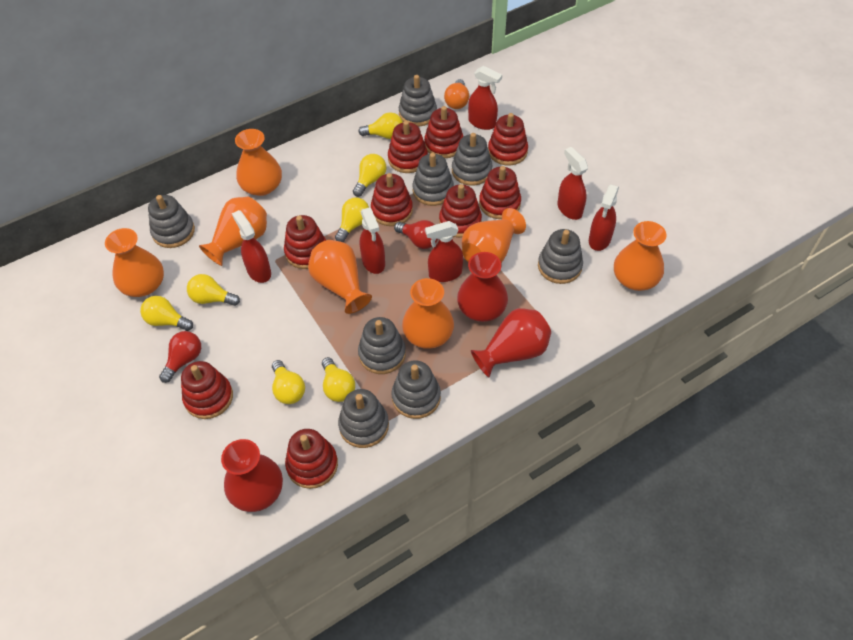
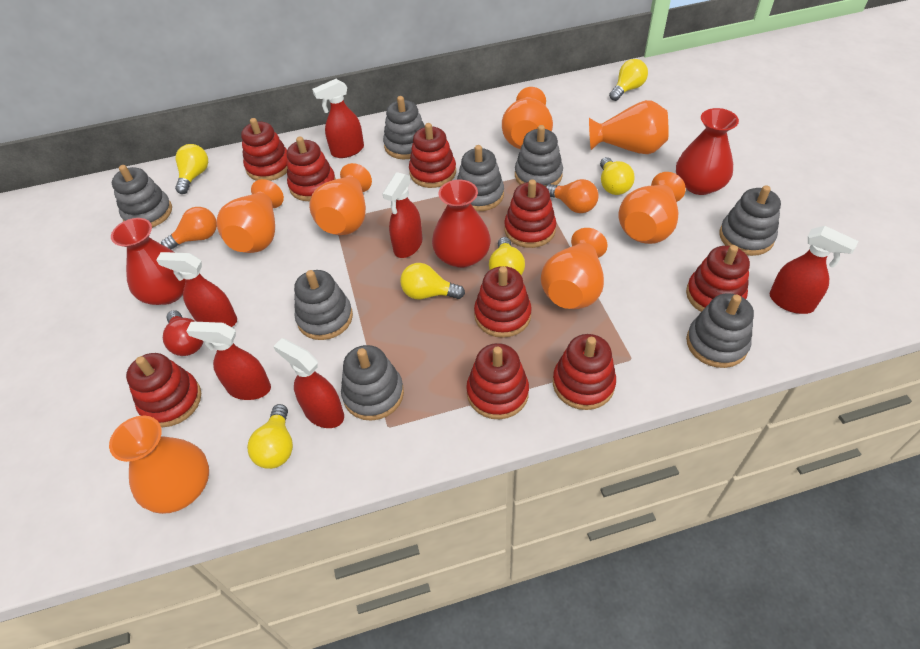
orange light bulb: 1 -> 2
red light bulb: 2 -> 1
yellow light bulb: 7 -> 6

